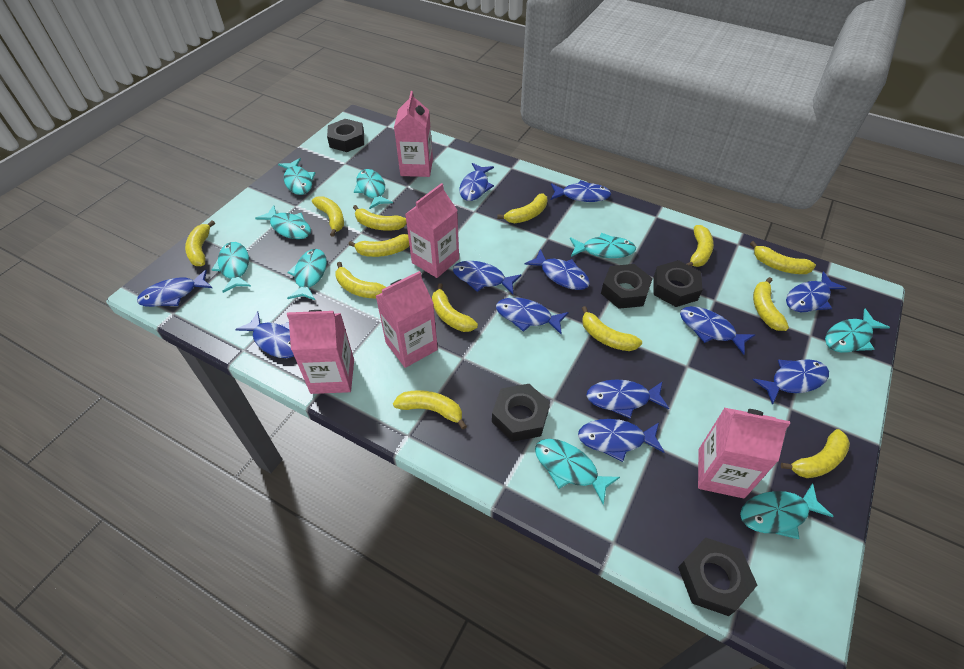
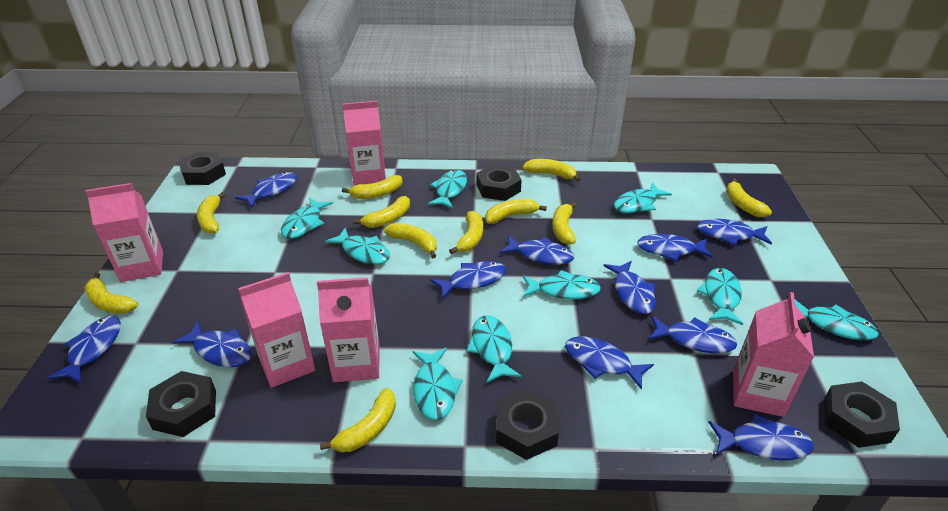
blue fish: 12 -> 11
yellow banana: 13 -> 11

